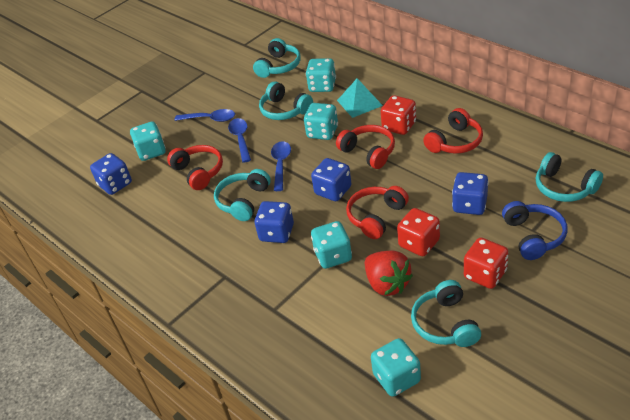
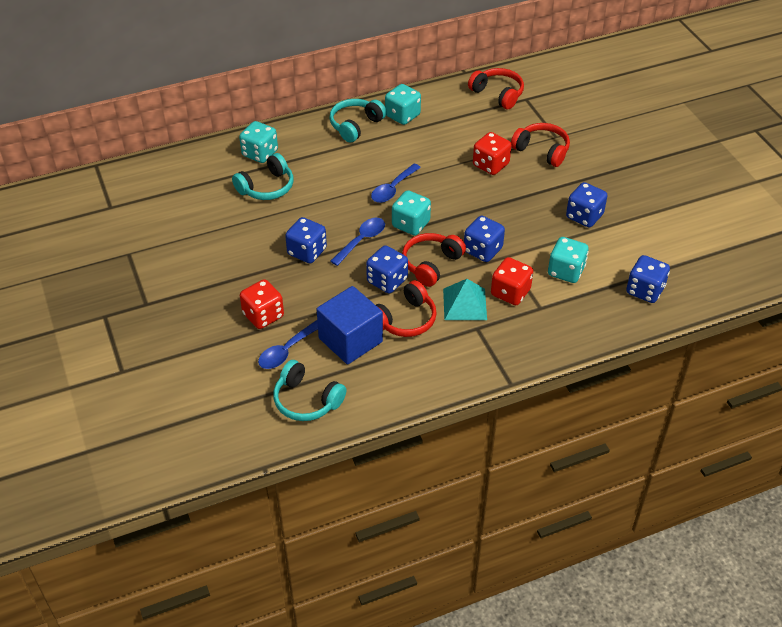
blue cube: 0 -> 1
blue dice: 4 -> 5
blue headphones: 1 -> 0
red strawberry: 1 -> 0
turquoise dice: 5 -> 4
turquoise headphones: 5 -> 3

